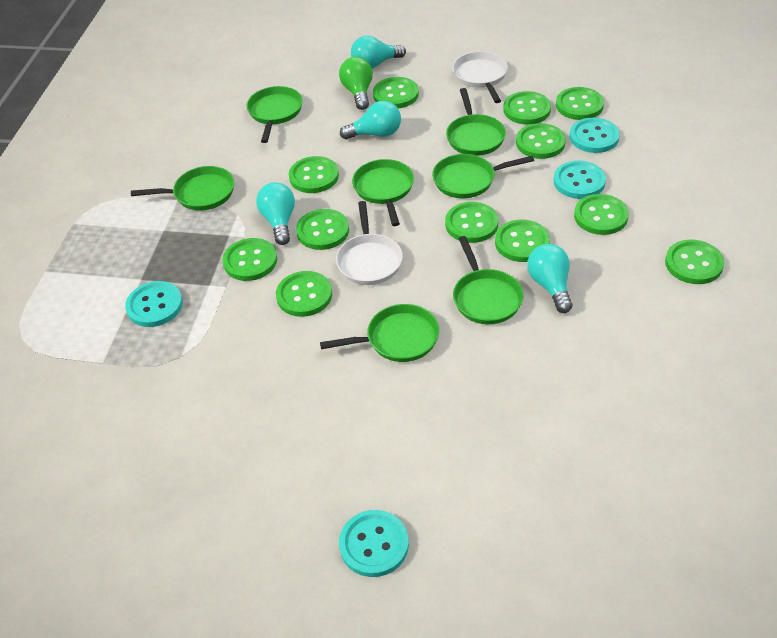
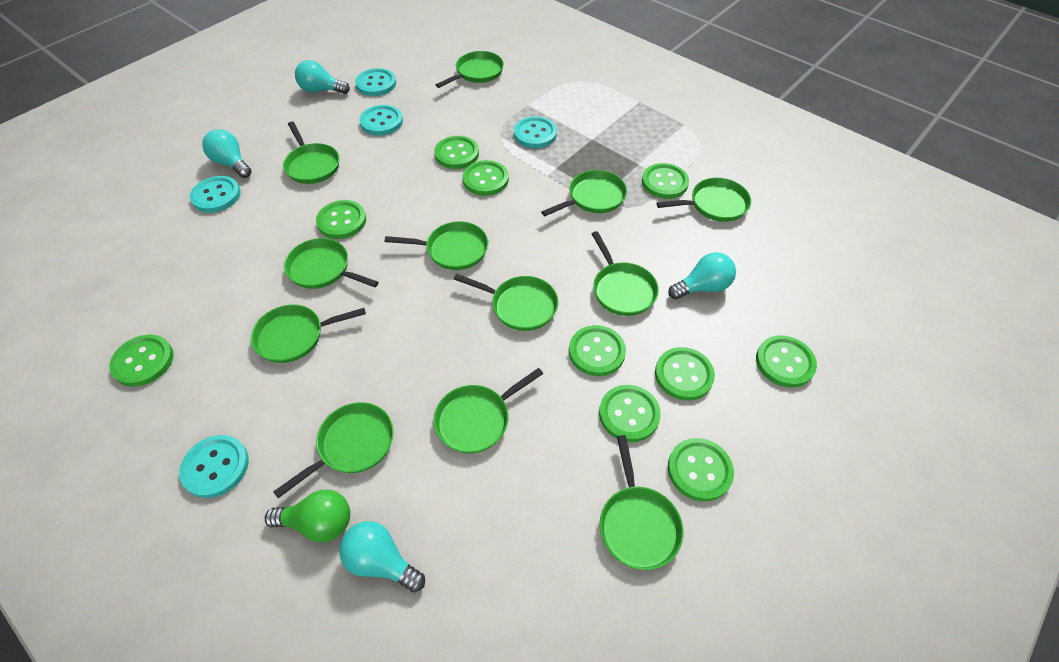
green button: 12 -> 10
green pan: 7 -> 12
turquoise button: 4 -> 5
white pan: 2 -> 0

